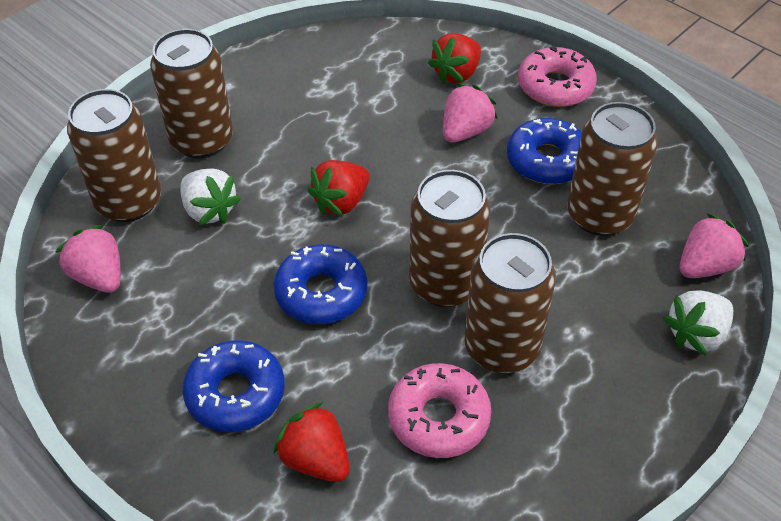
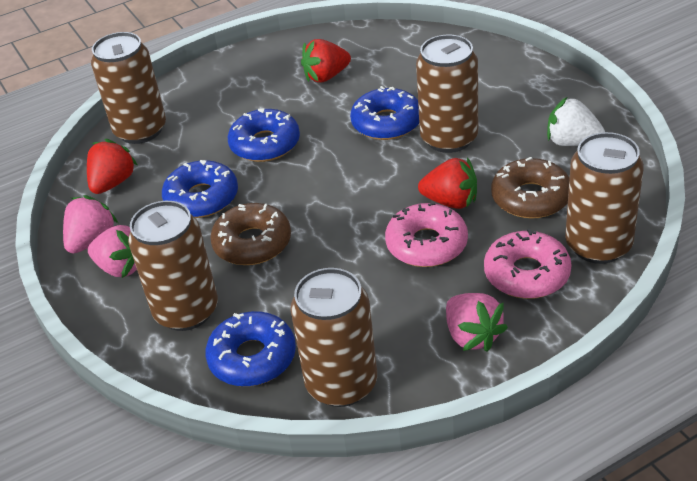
blue donut: 3 -> 4
brown donut: 0 -> 2
white strawberry: 2 -> 1

